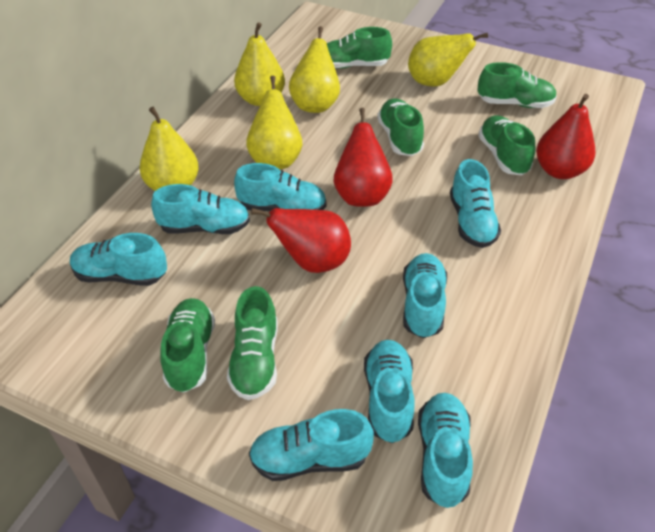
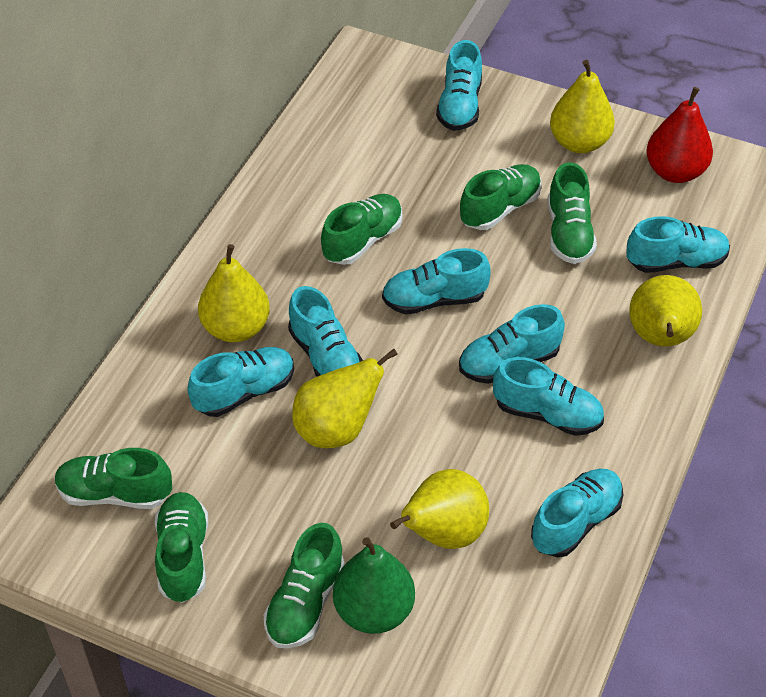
green pear: 0 -> 1
red pear: 3 -> 1

